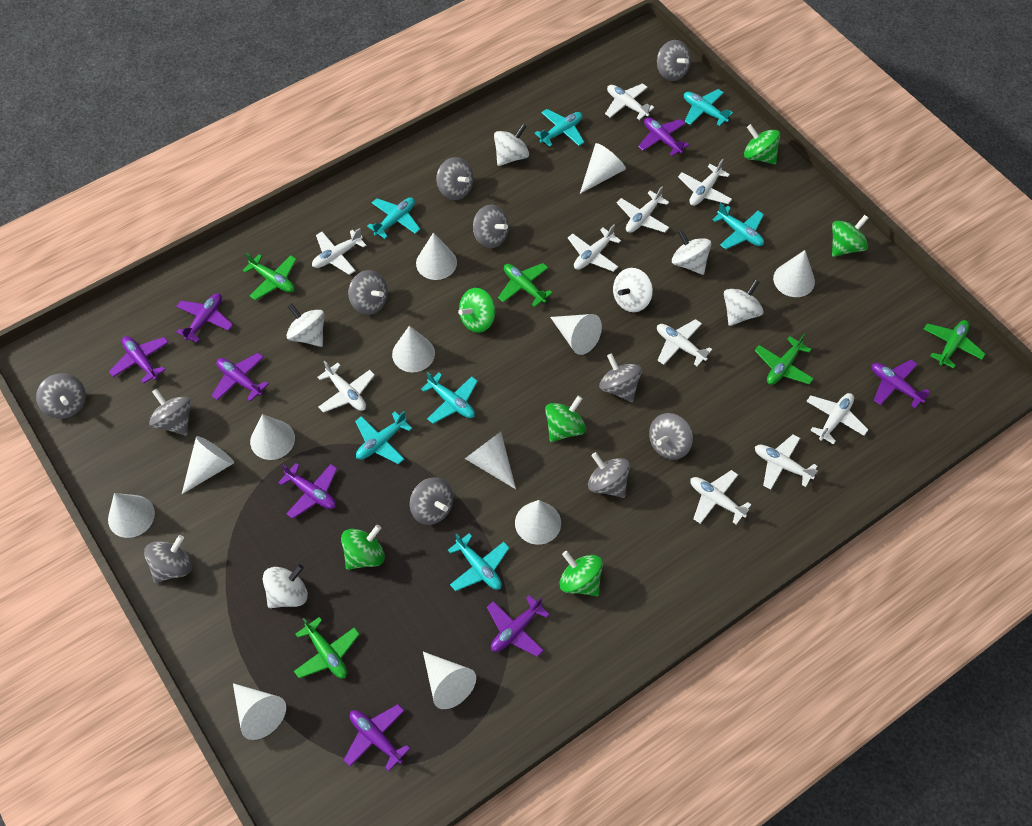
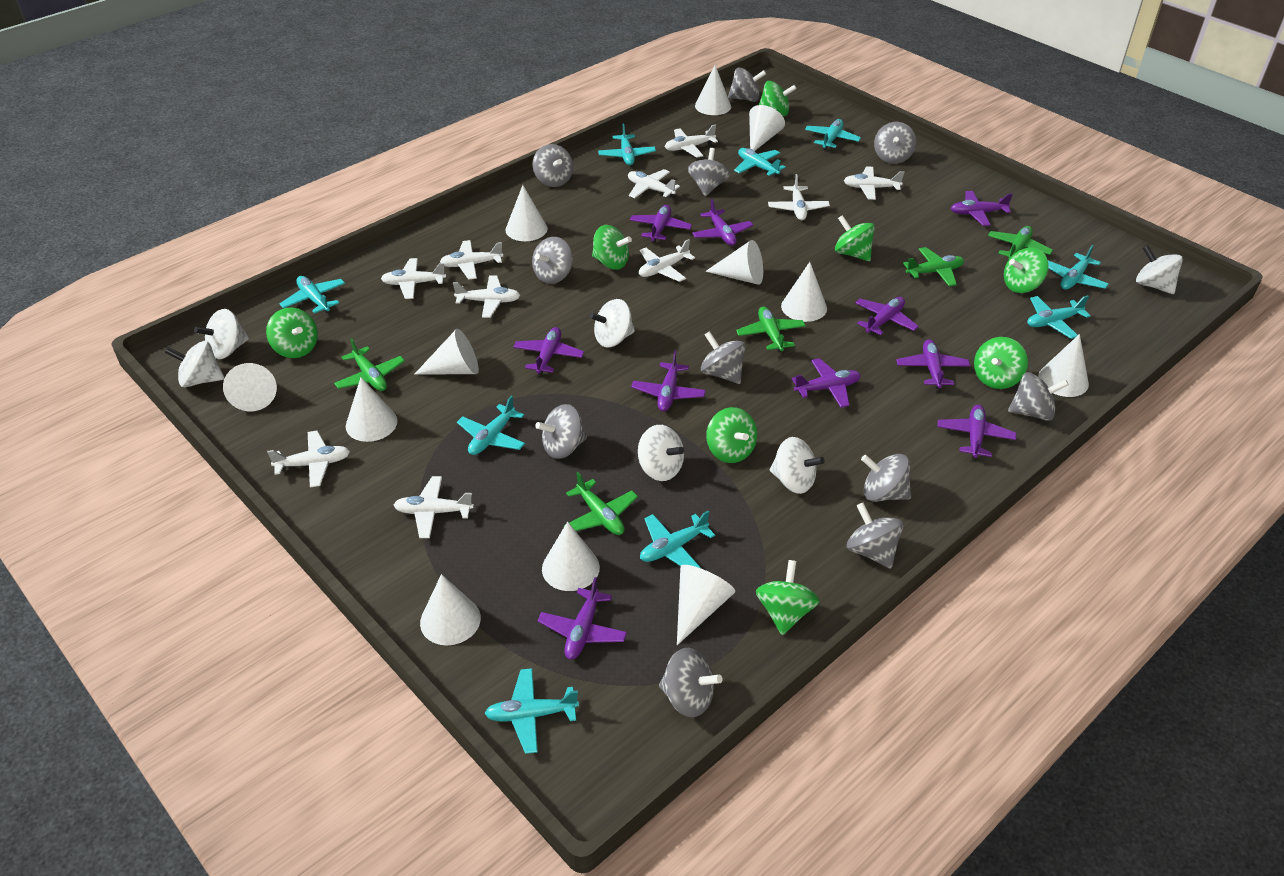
green spinning top: 6 -> 8
purple plane: 8 -> 10
turquoise plane: 7 -> 9

